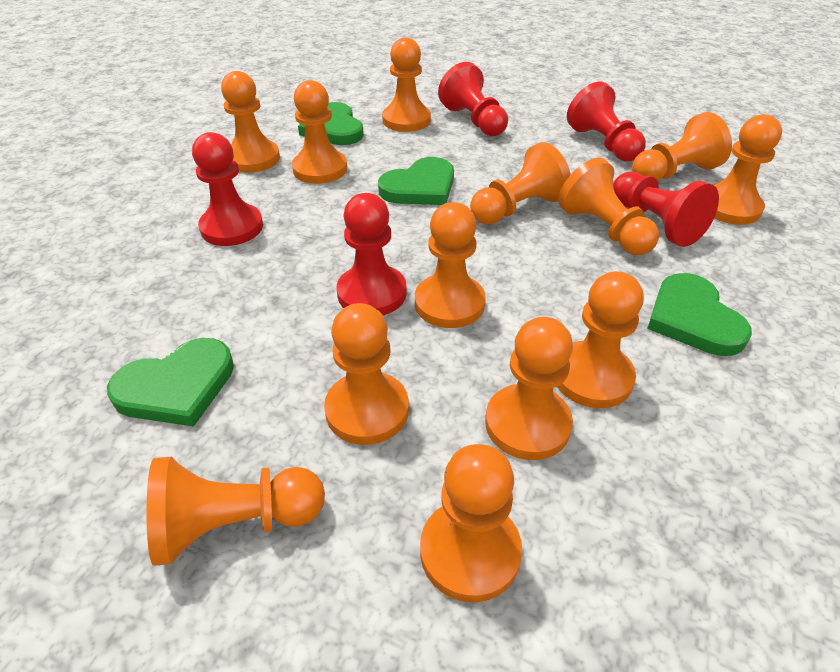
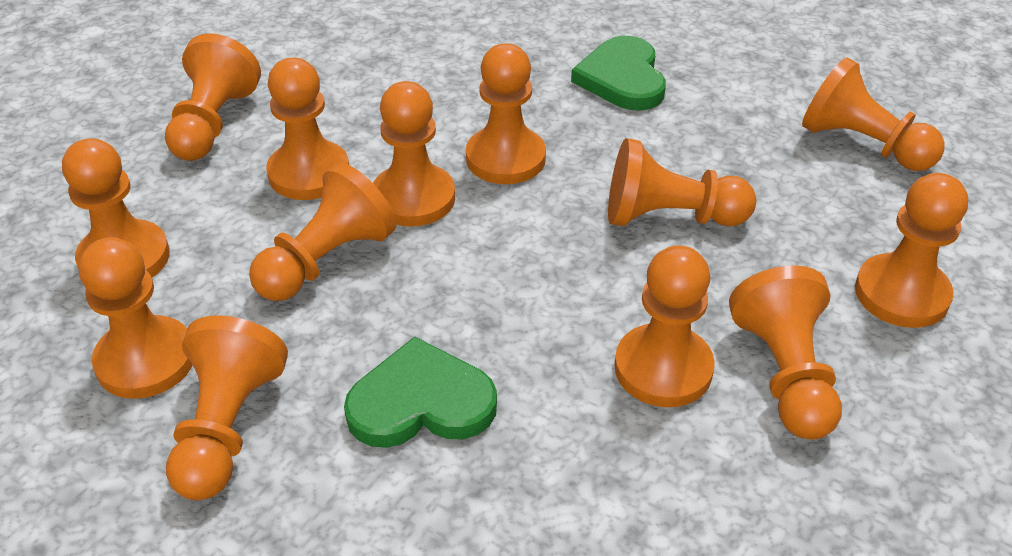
green heart: 4 -> 2
red pawn: 5 -> 0

